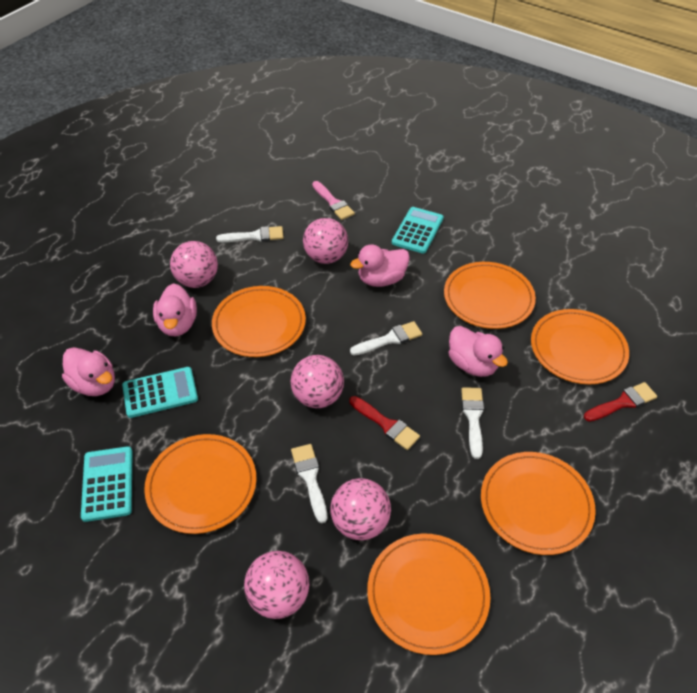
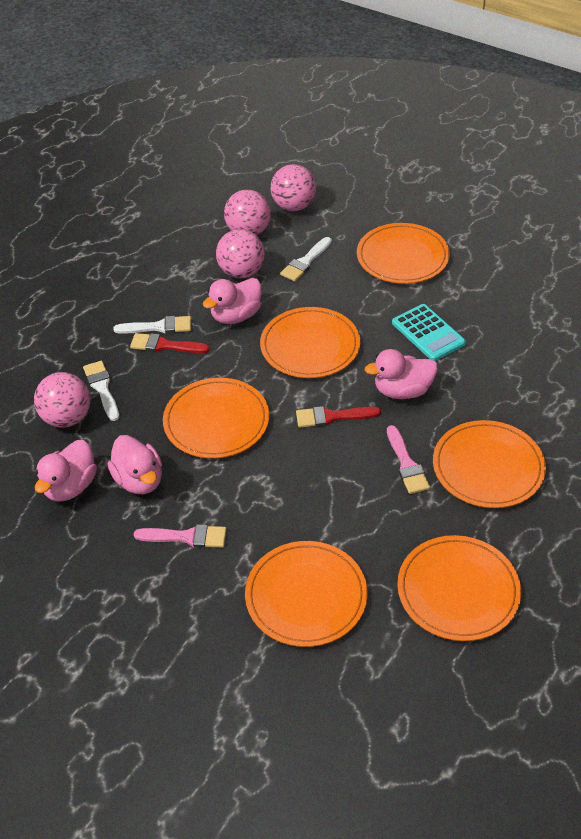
pink ball: 5 -> 4
pink brush: 1 -> 2
turquoise calculator: 3 -> 1
white brush: 4 -> 3

